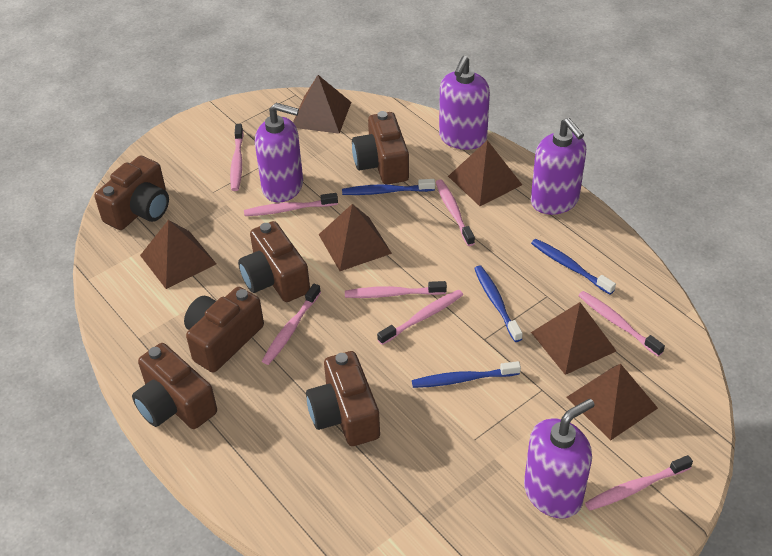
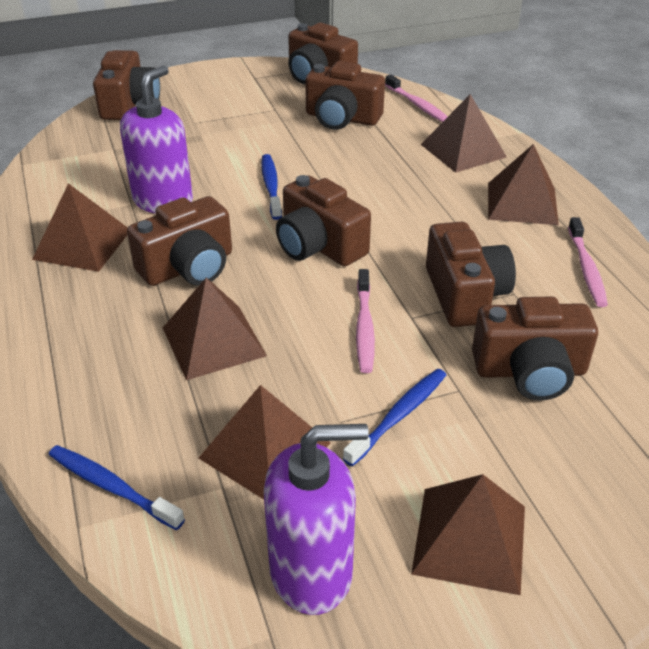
blue toothbrush: 4 -> 3
brown camera: 6 -> 7
pink toothbrush: 8 -> 3
purple soap dispenser: 4 -> 2

